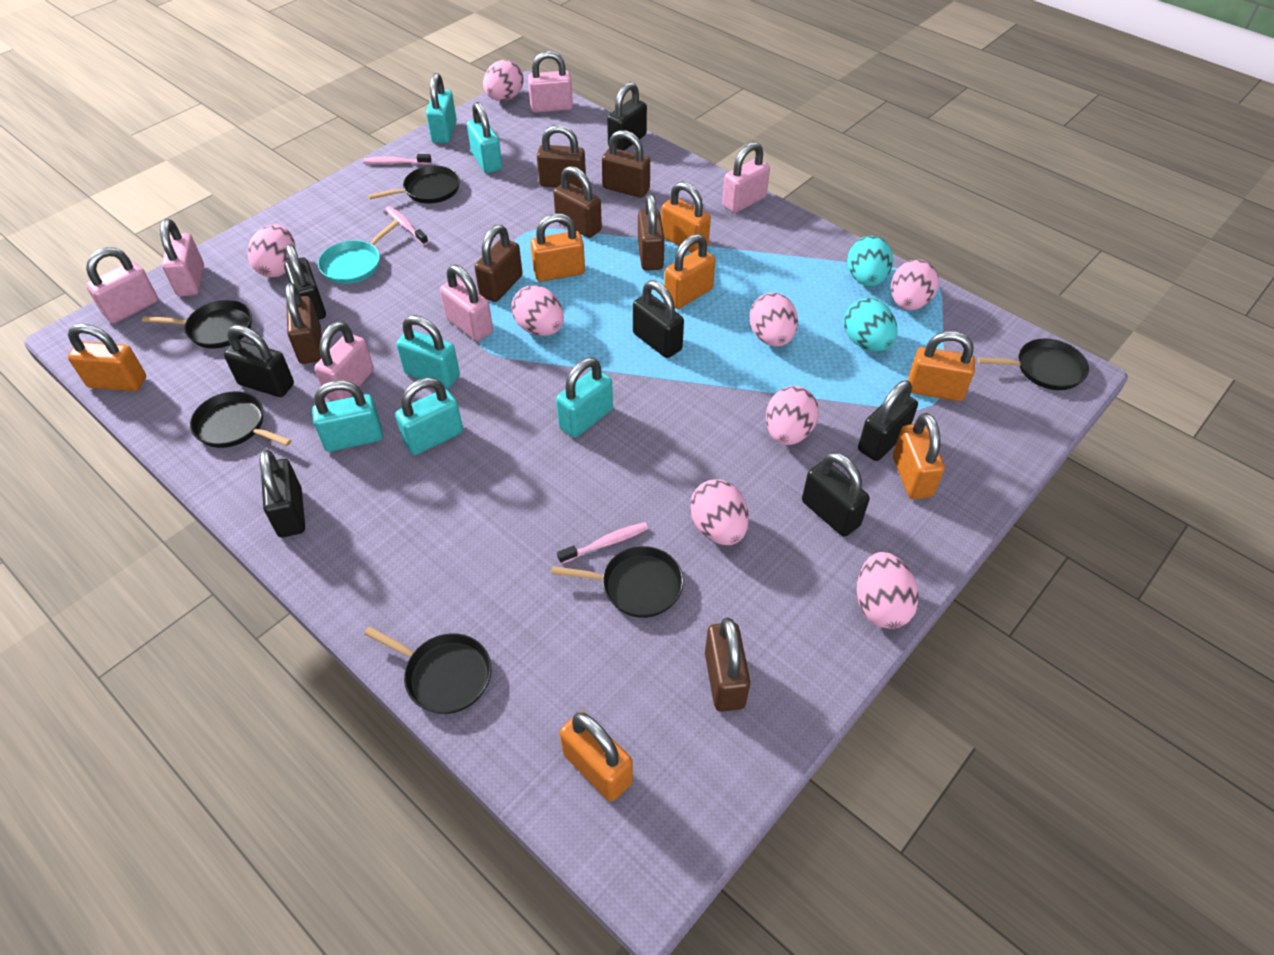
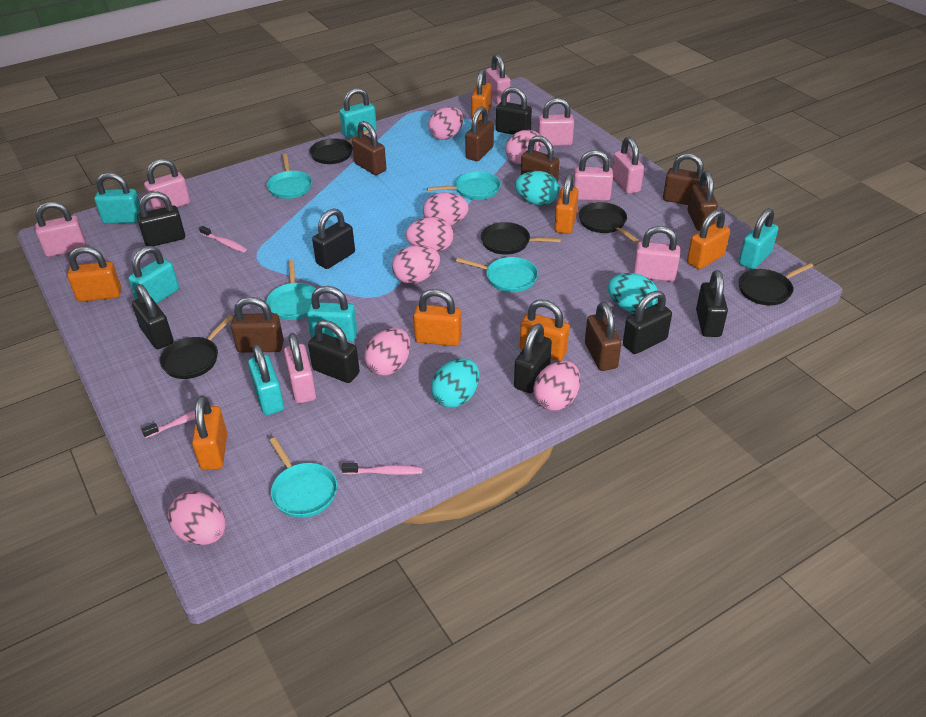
black padlock: 7 -> 8
black pan: 6 -> 5
pink padlock: 6 -> 8
turquoise egg: 2 -> 3
turquoise pan: 1 -> 5

